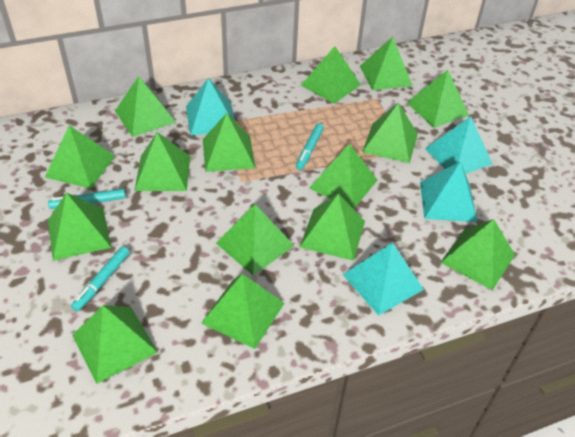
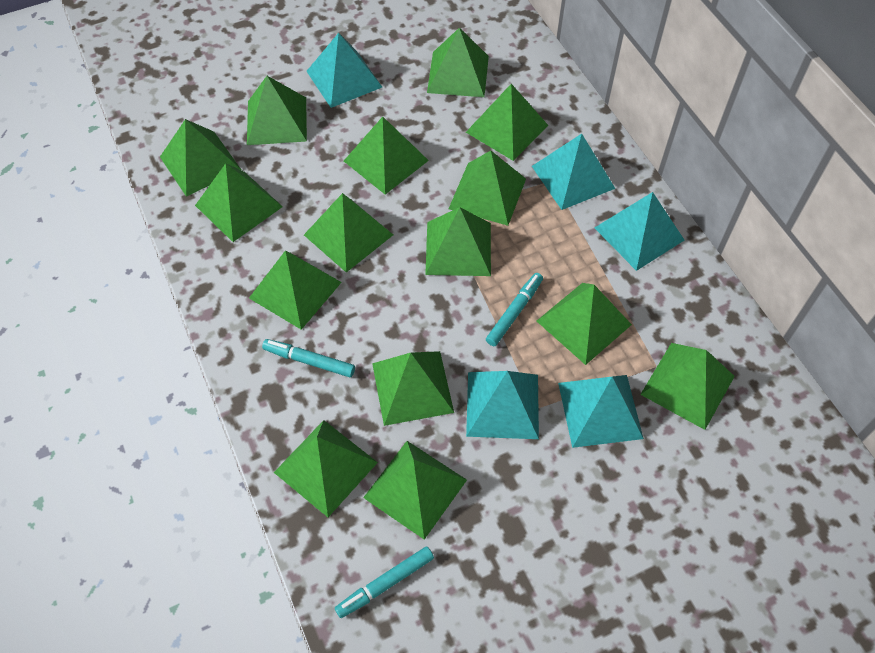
turquoise pyramid: 4 -> 5

